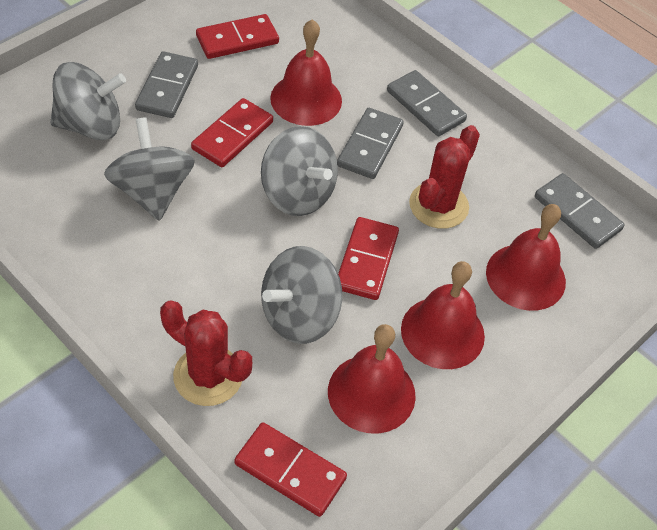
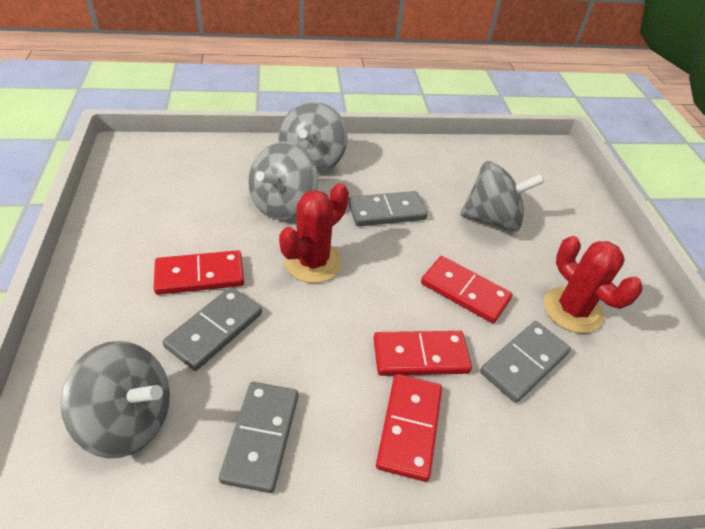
red bell: 4 -> 0

